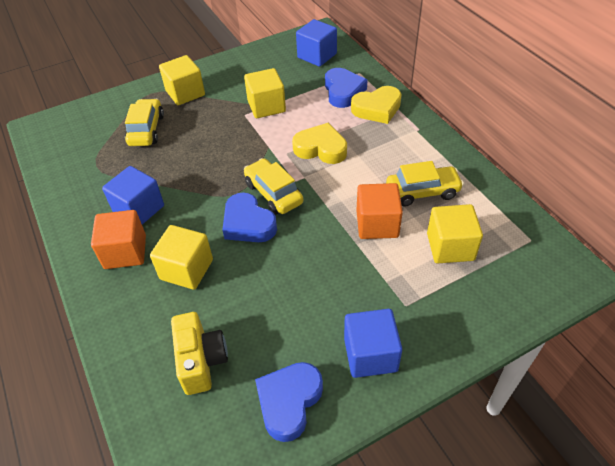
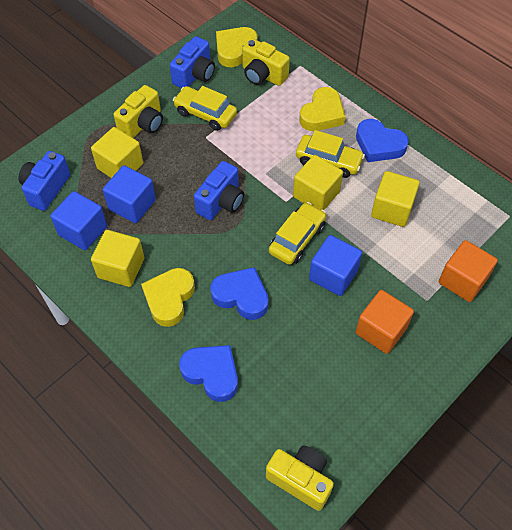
blue camera: 0 -> 3
yellow camera: 1 -> 3
yellow heart: 2 -> 3

